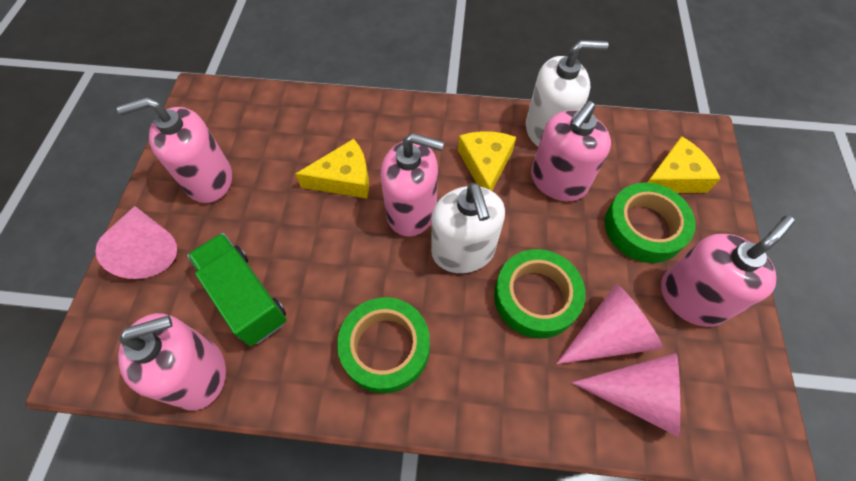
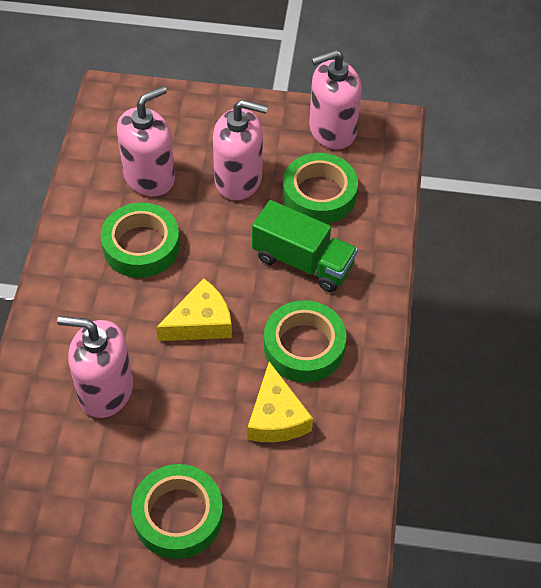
green tape: 3 -> 4
pink cone: 3 -> 0
pink soap dispenser: 5 -> 4
white soap dispenser: 2 -> 0
yellow cheese: 3 -> 2

